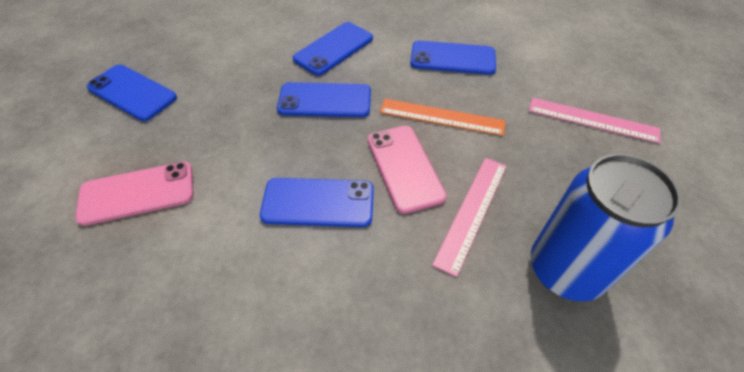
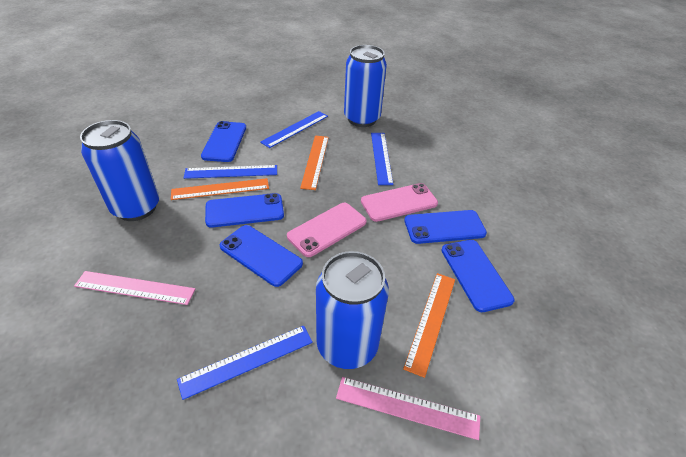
blue can: 1 -> 3
blue ruler: 0 -> 4
orange ruler: 1 -> 3

